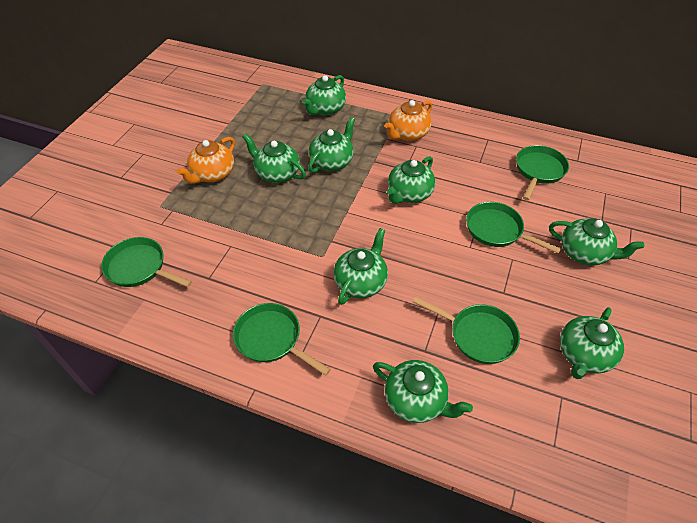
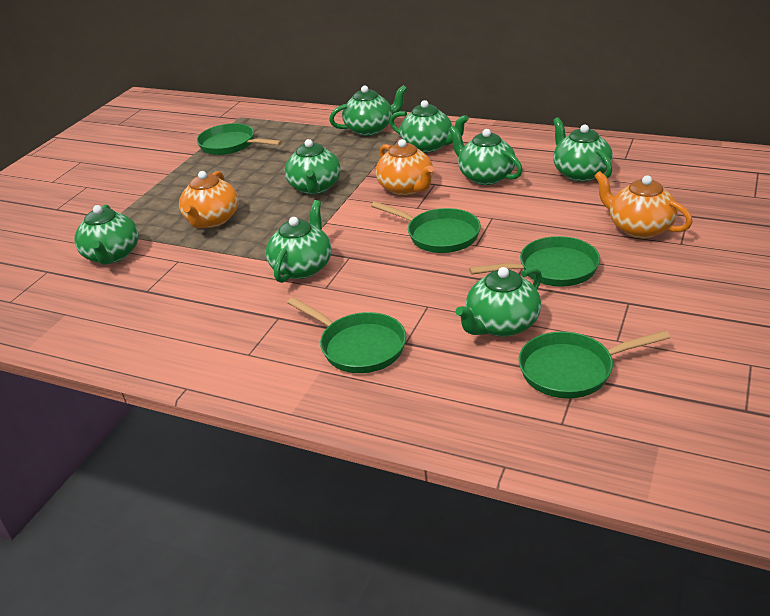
orange teapot: 2 -> 3

